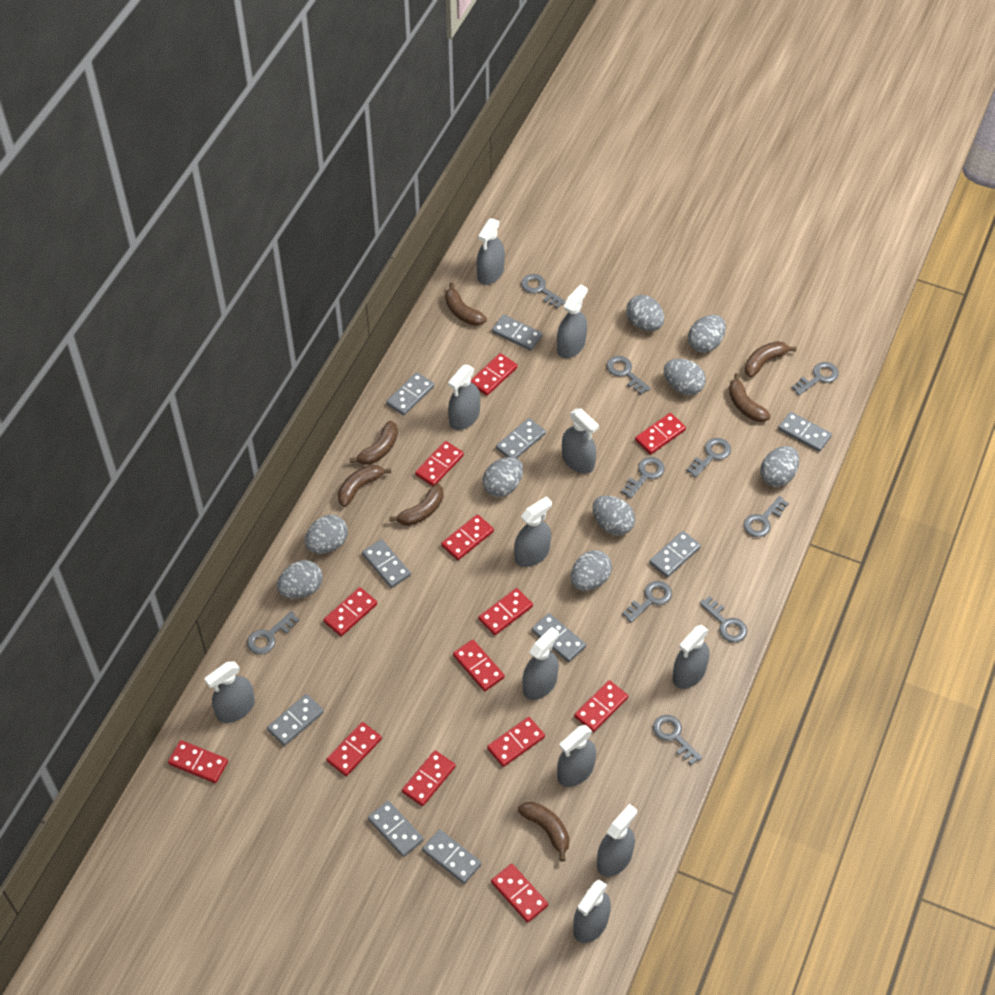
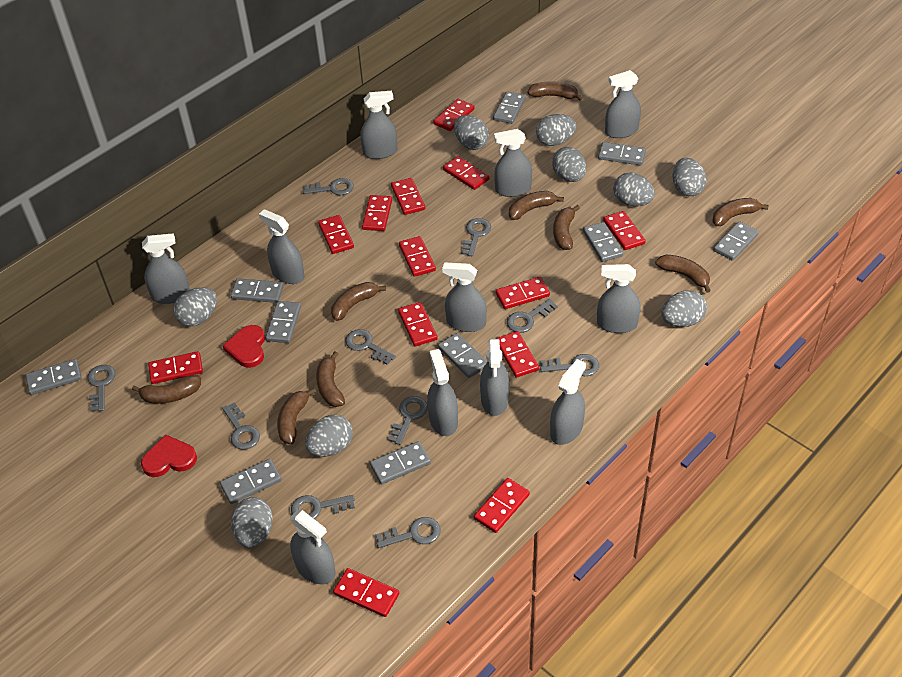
brown banana: 7 -> 9
red heart: 0 -> 2

